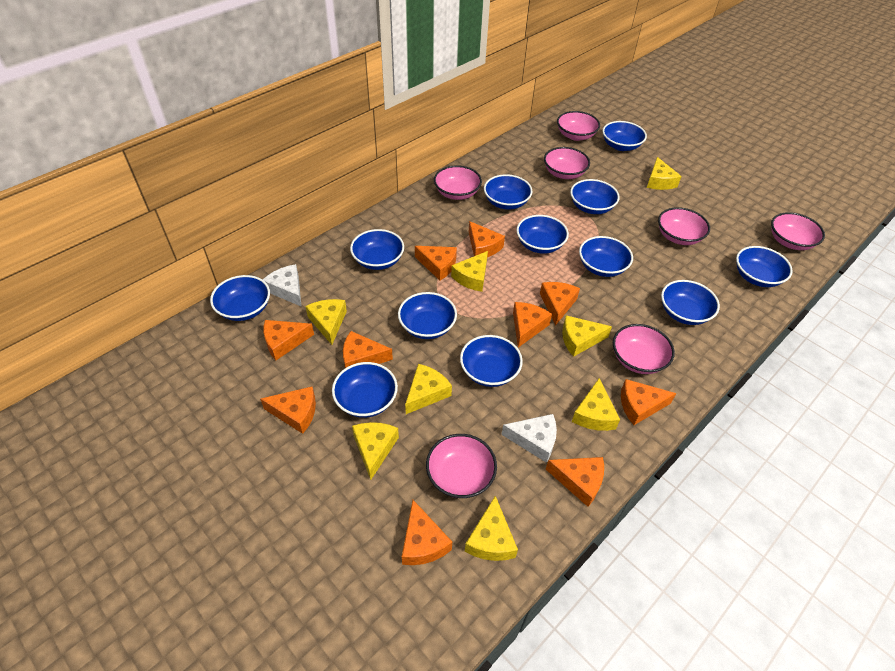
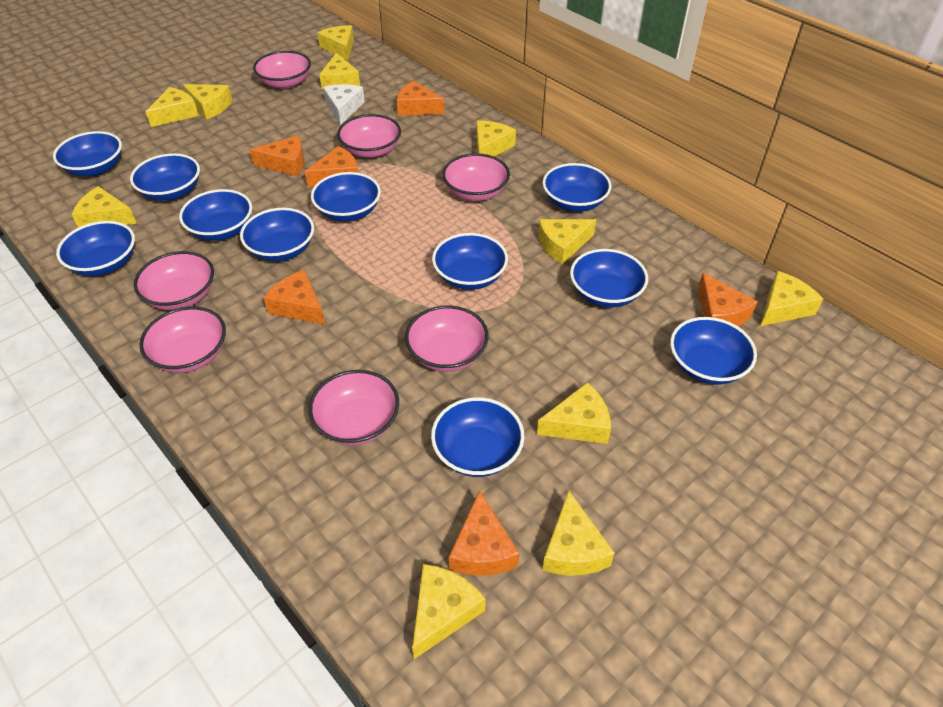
blue bowl: 12 -> 11
orange cheese: 10 -> 6
white cheese: 2 -> 1
yellow cheese: 8 -> 11

